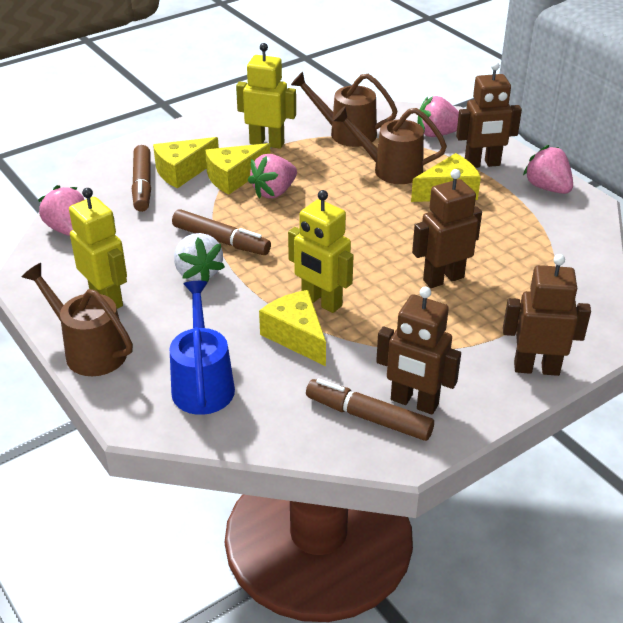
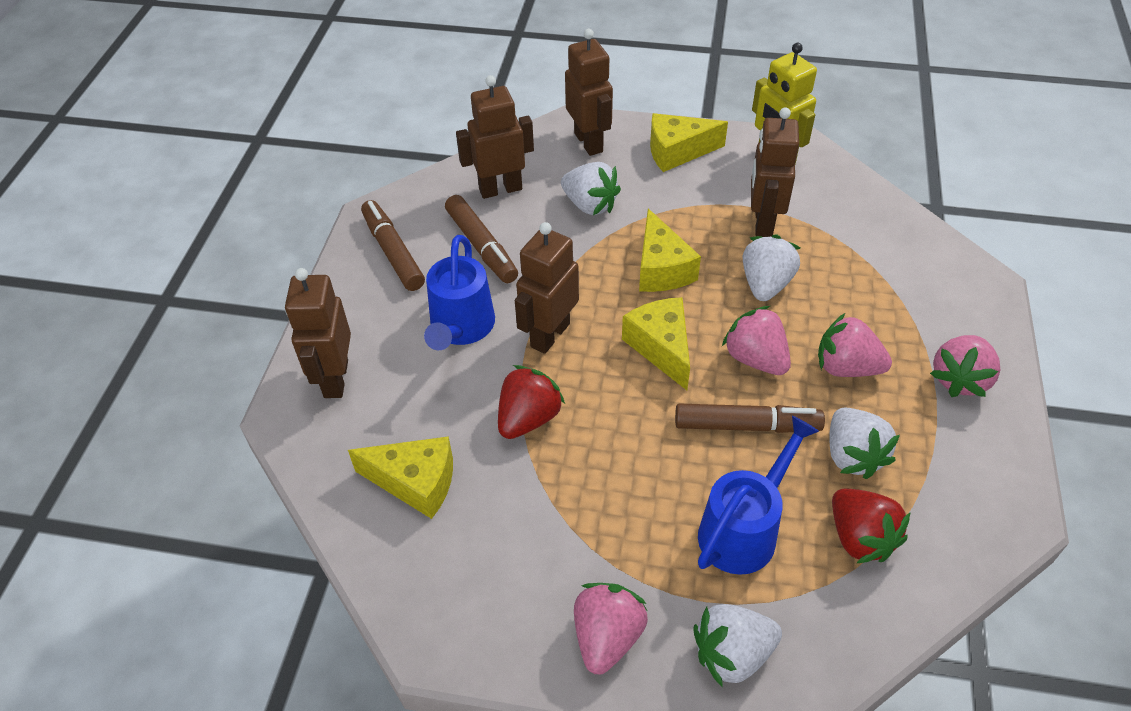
blue watering can: 1 -> 2
brown robot: 4 -> 5
brown watering can: 3 -> 0
red strawberry: 0 -> 2
white strawberry: 1 -> 4
yellow robot: 3 -> 1

